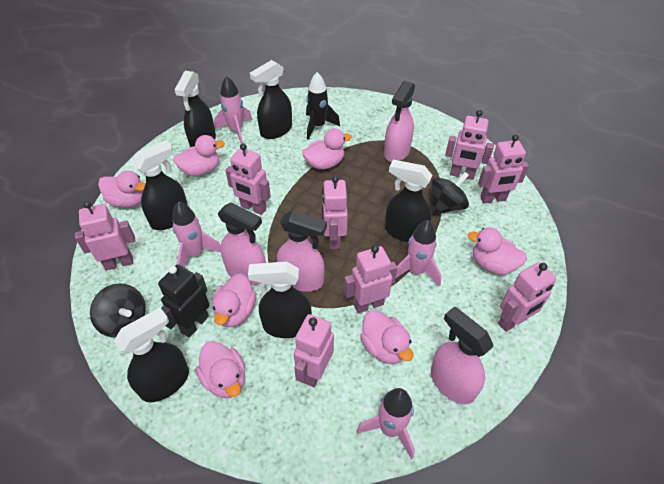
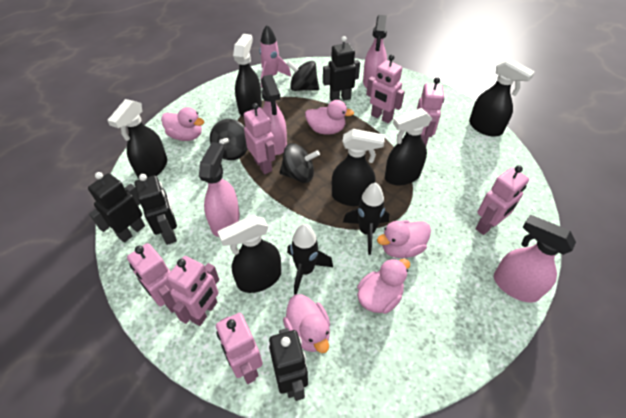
black robot: 1 -> 4
black rocket: 1 -> 2
black spinning top: 2 -> 3
pink duck: 7 -> 5
pink robot: 8 -> 7
pink rocket: 4 -> 1

